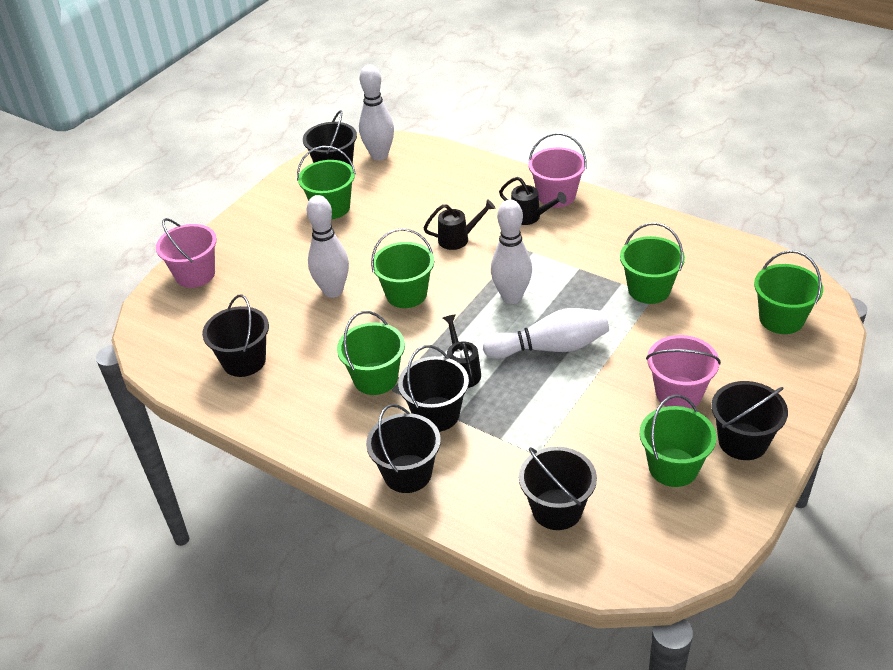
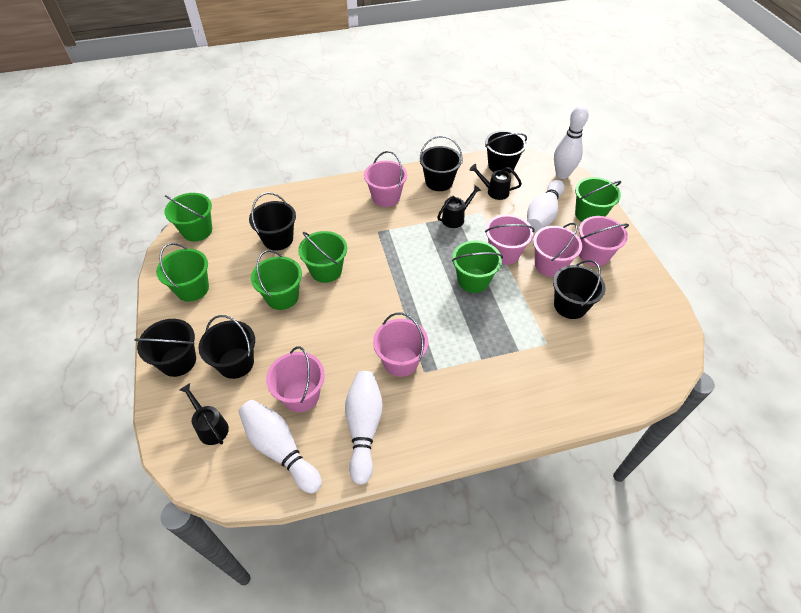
pink bucket: 3 -> 6

